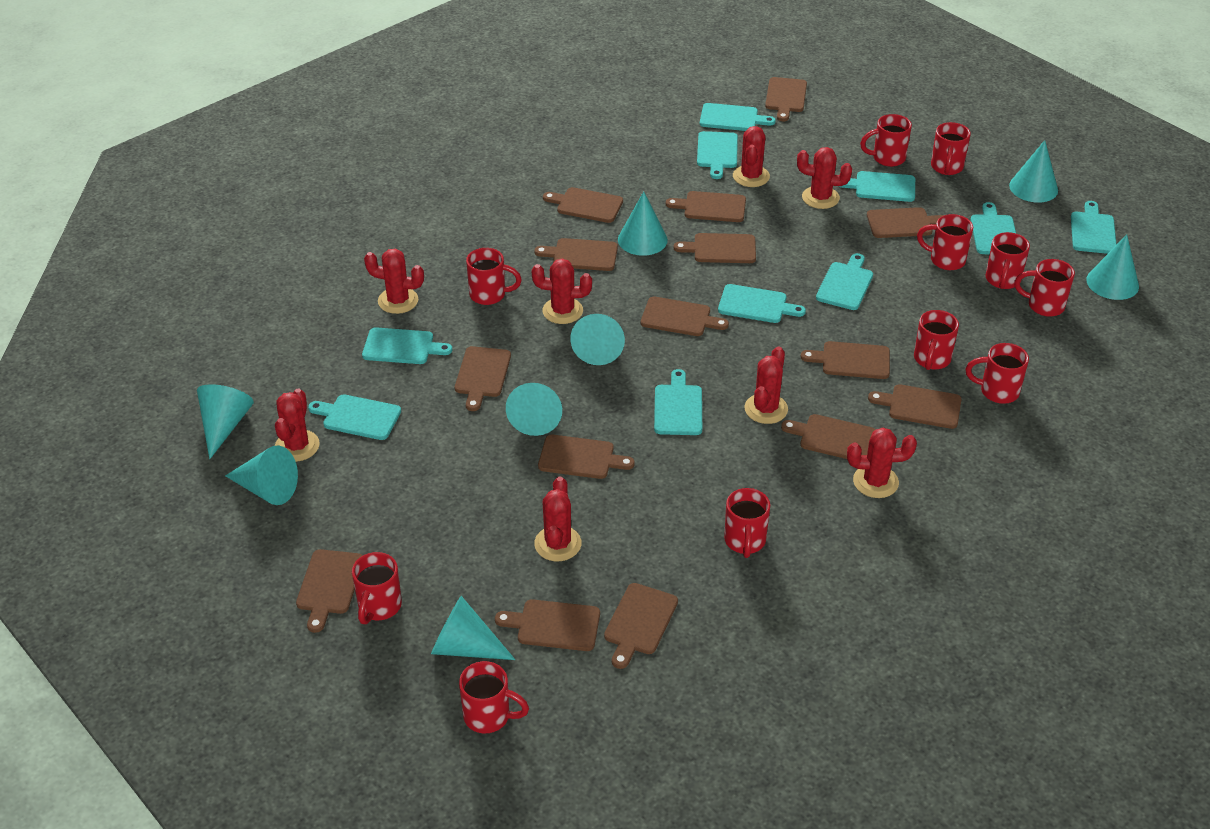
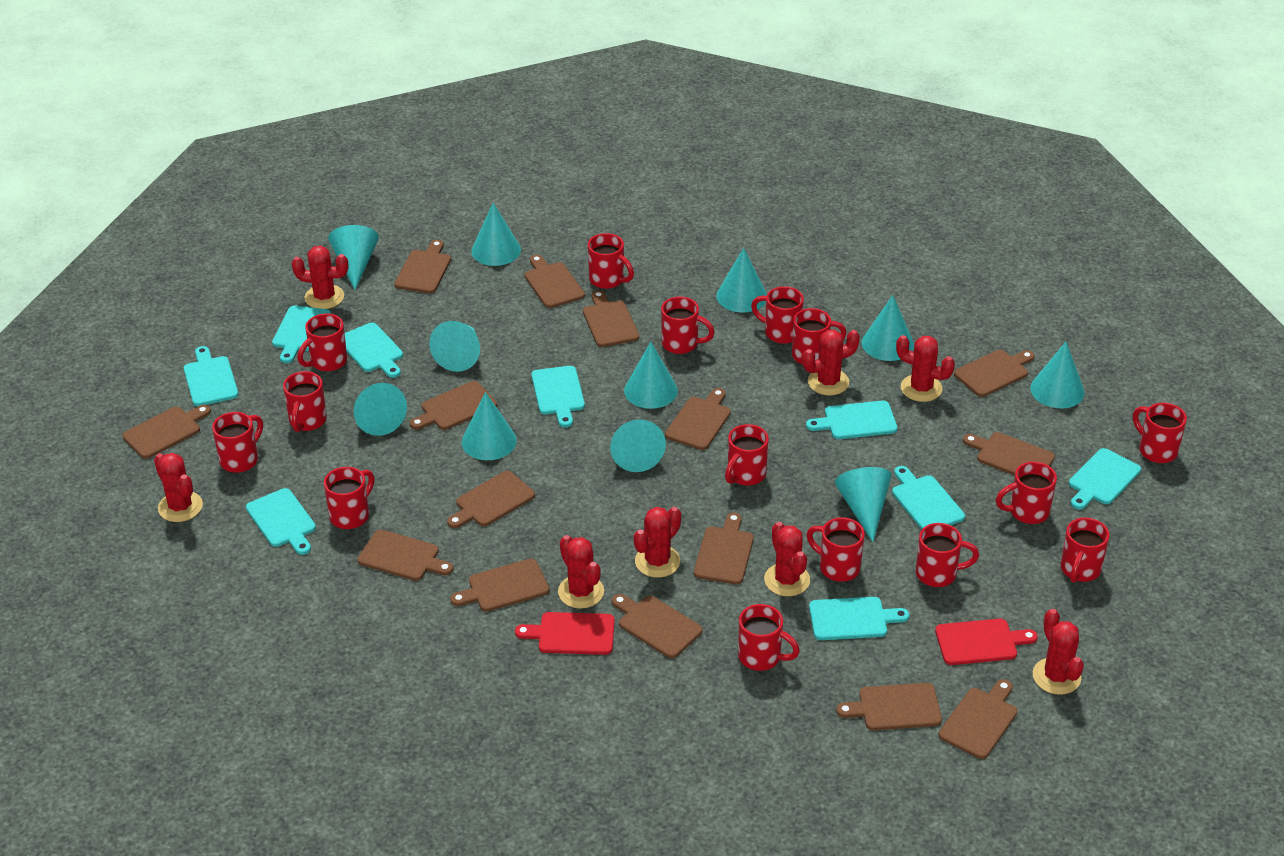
red cutting board: 0 -> 2
red mug: 11 -> 15
turquoise cone: 8 -> 11
turquoise cutting board: 10 -> 9

